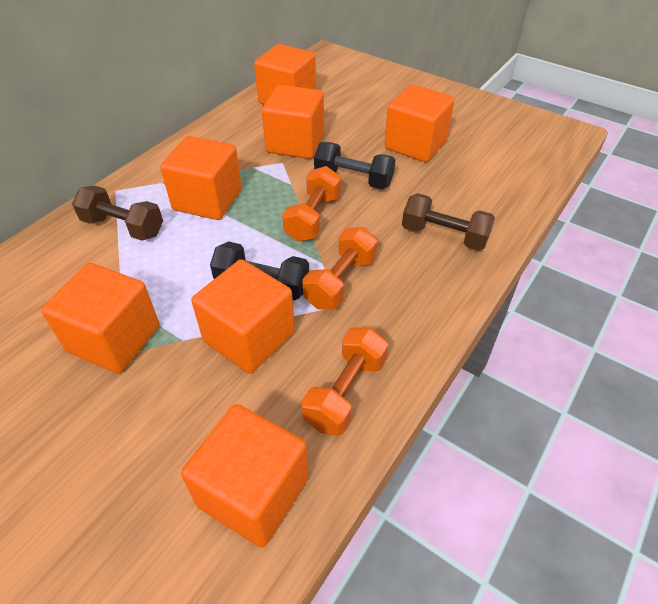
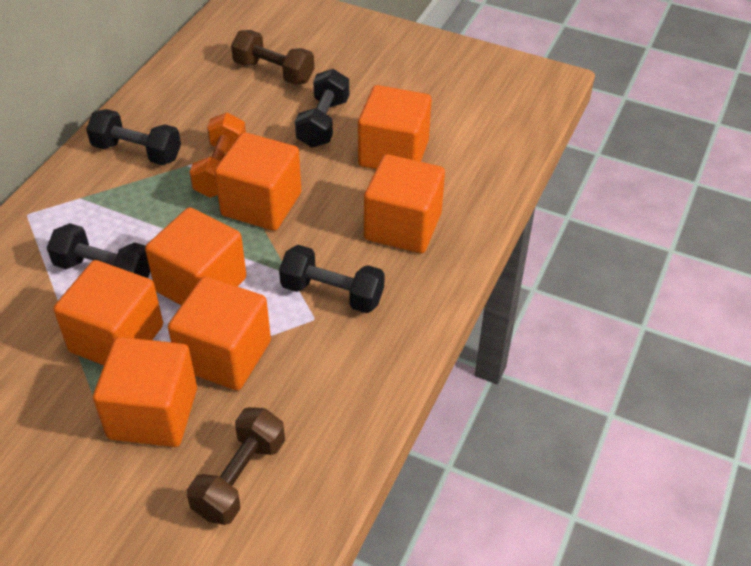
black dumbbell: 2 -> 4
orange dumbbell: 3 -> 1

